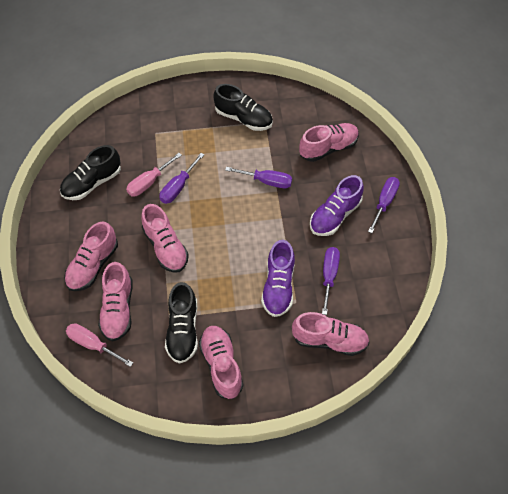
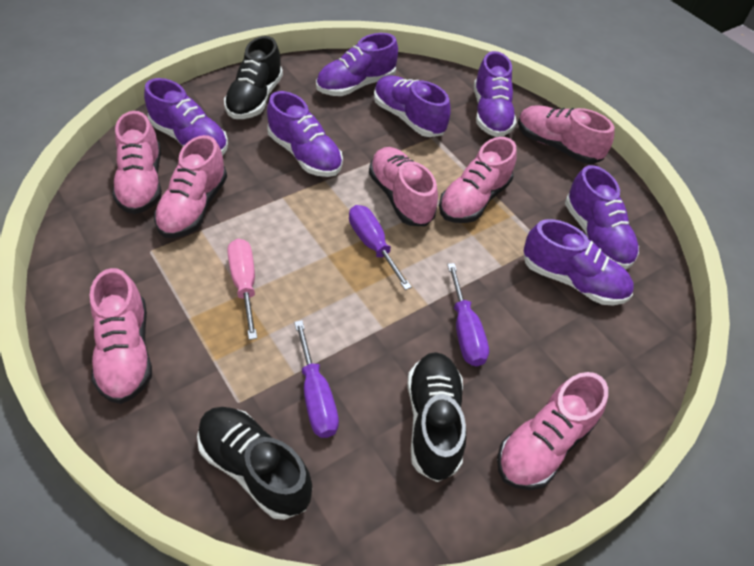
pink screwdriver: 2 -> 1
pink shoe: 6 -> 7
purple screwdriver: 4 -> 3
purple shoe: 2 -> 7

